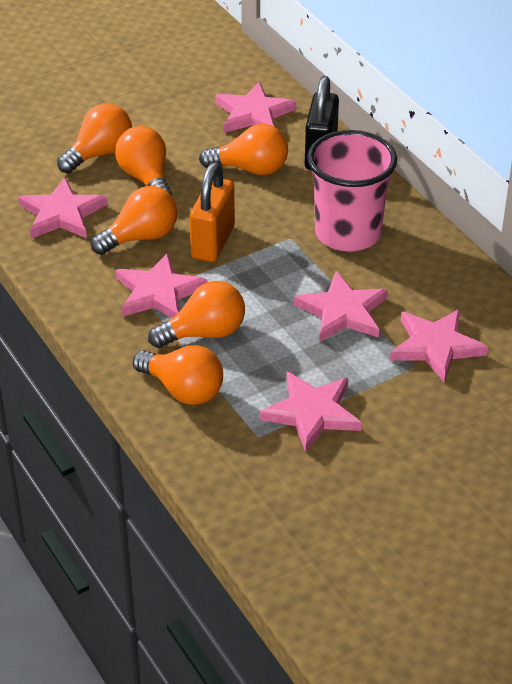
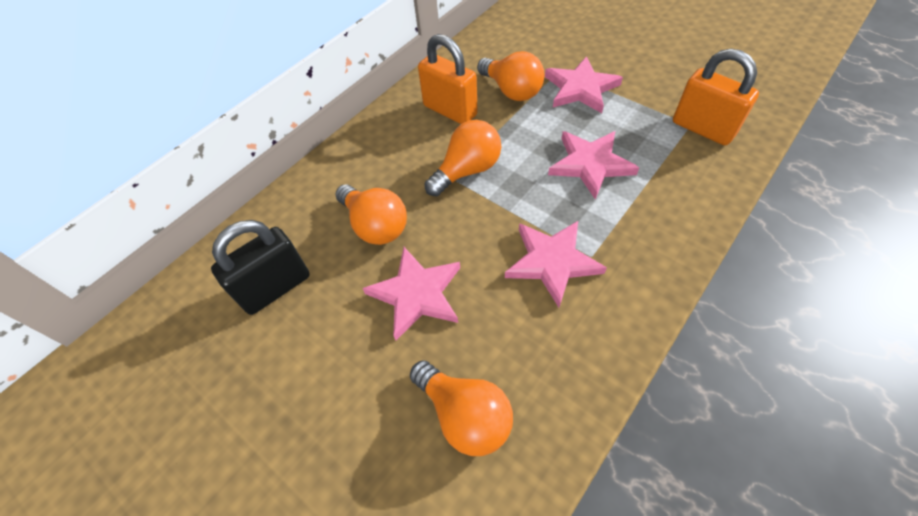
orange light bulb: 6 -> 4
orange padlock: 1 -> 2
pink cup: 1 -> 0
pink star: 6 -> 4

